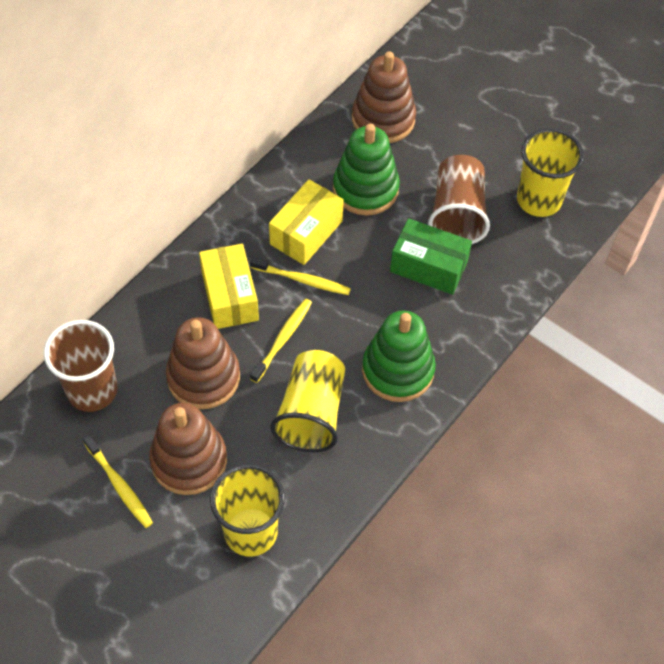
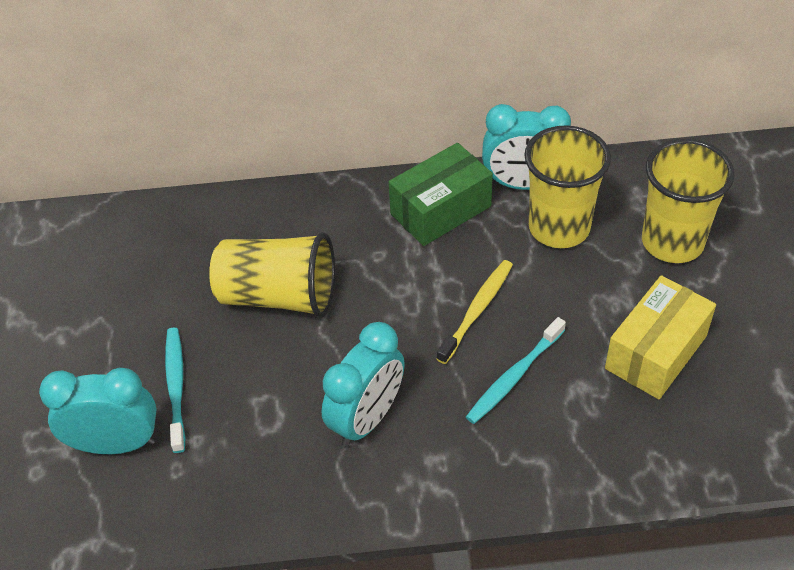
brown cup: 2 -> 0
brown stacking toy: 3 -> 0
green stacking toy: 2 -> 0
turquoise clock: 0 -> 3
turquoise toothbrush: 0 -> 2
yellow box: 2 -> 1
yellow toothbrush: 3 -> 1

